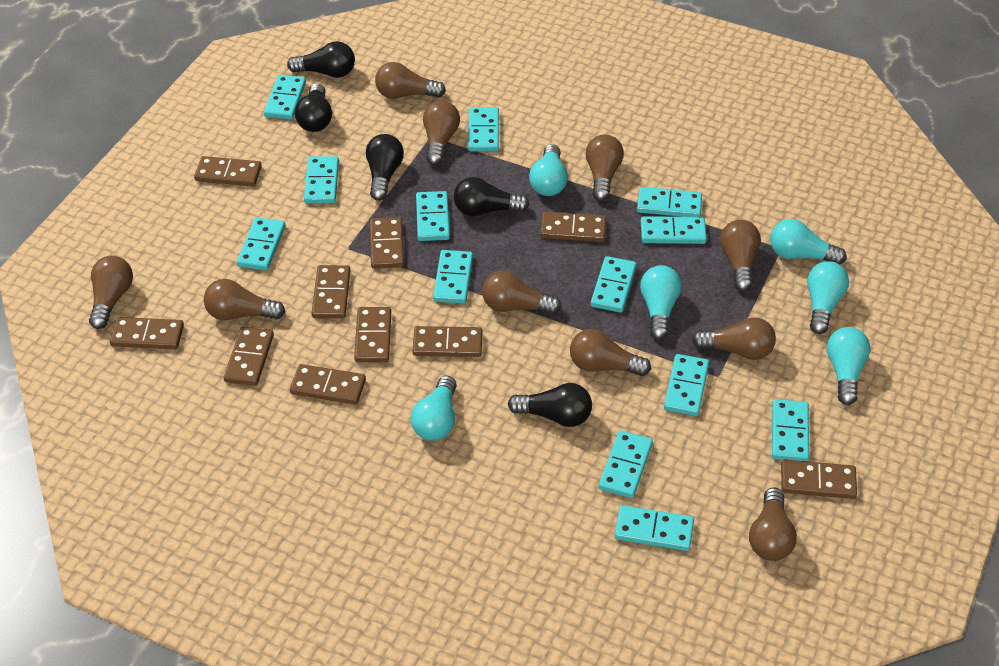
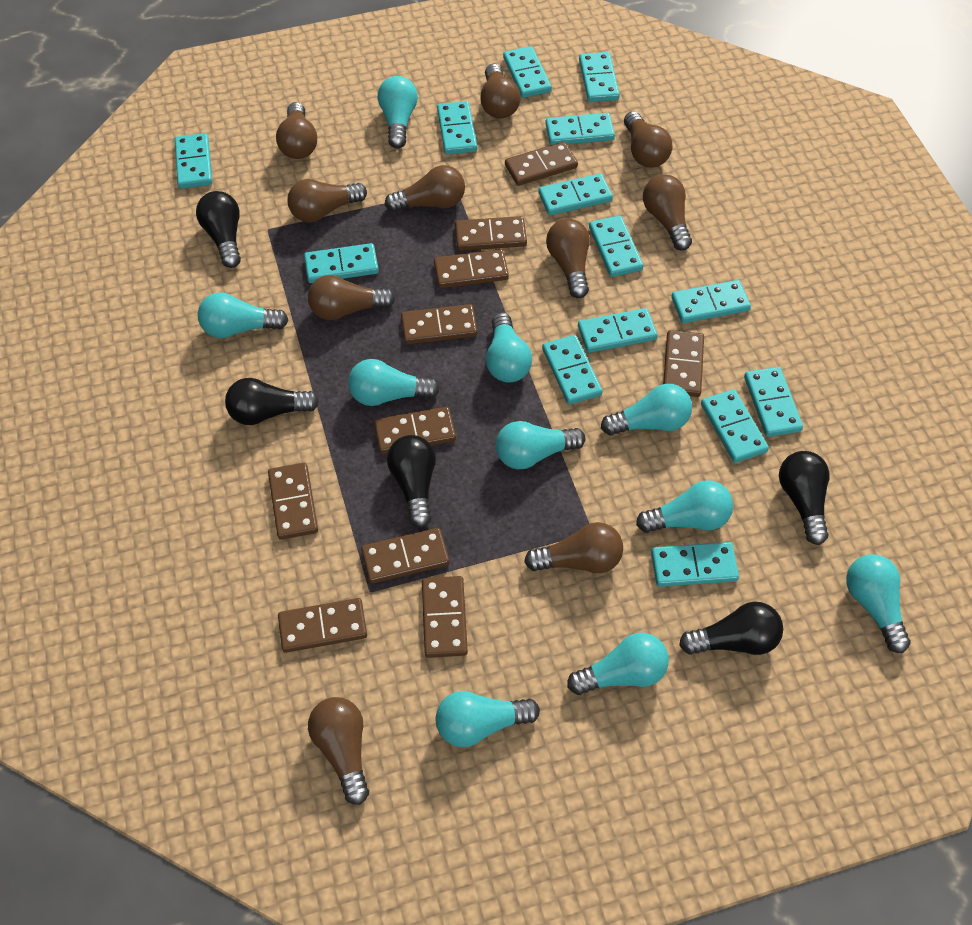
turquoise domino: 13 -> 14
turquoise light bulb: 6 -> 10

